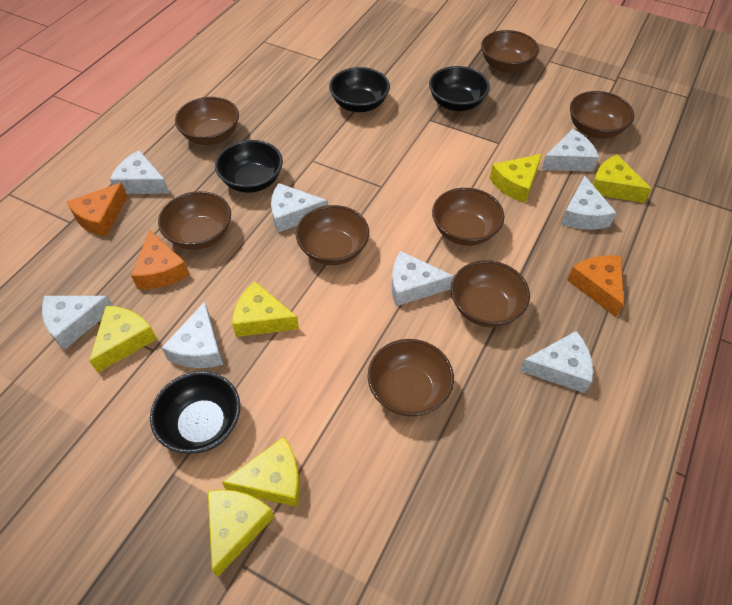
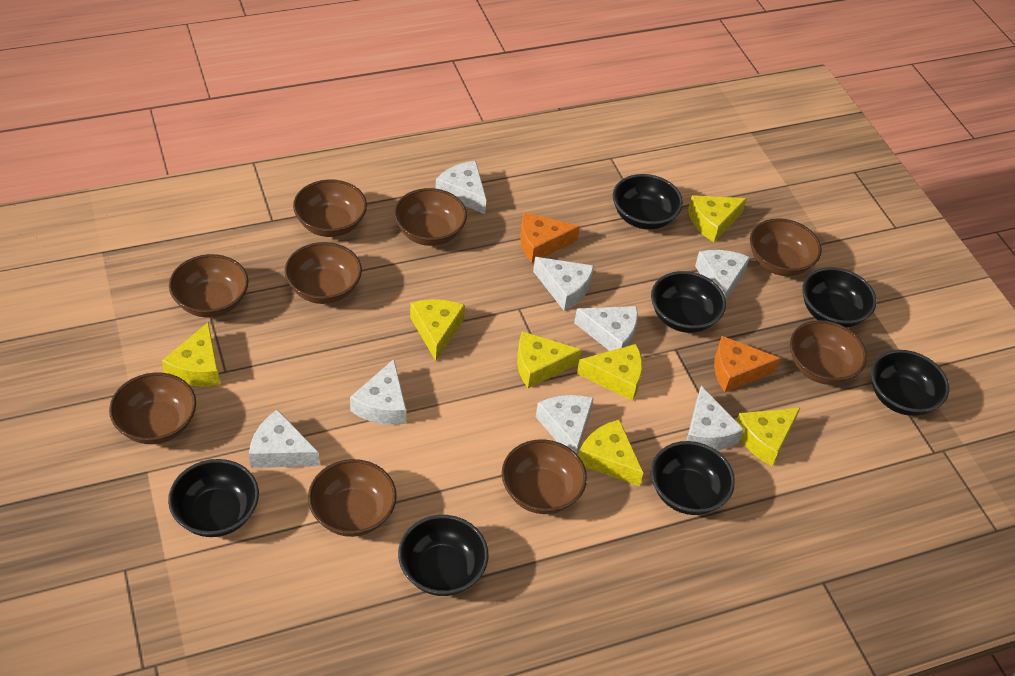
black bowl: 4 -> 7
brown bowl: 8 -> 9
orange cheese: 3 -> 2
yellow cheese: 6 -> 7

